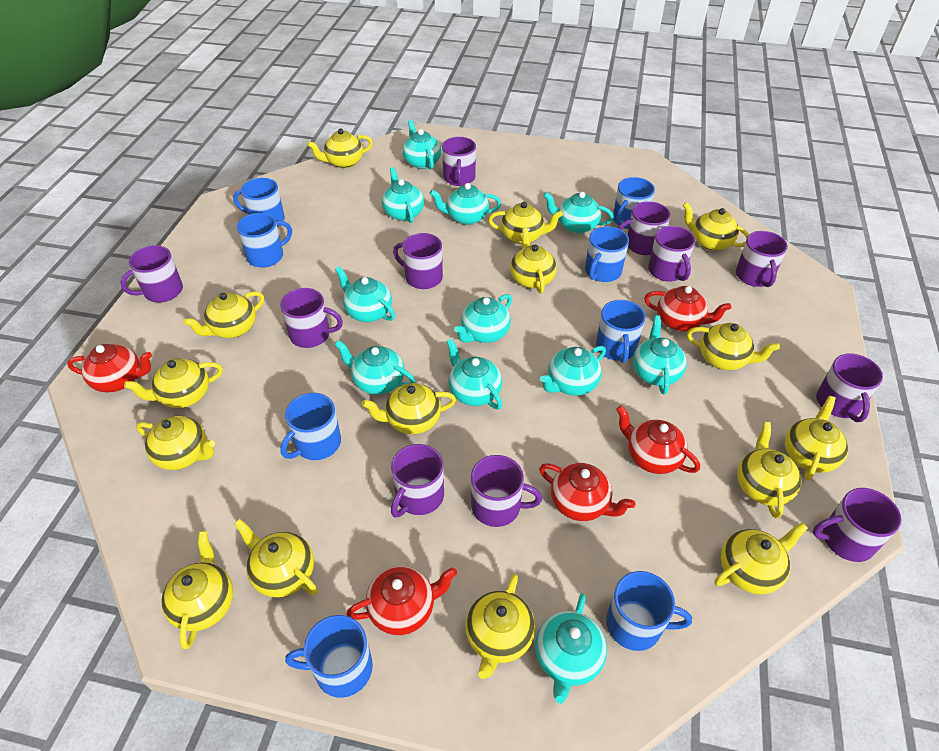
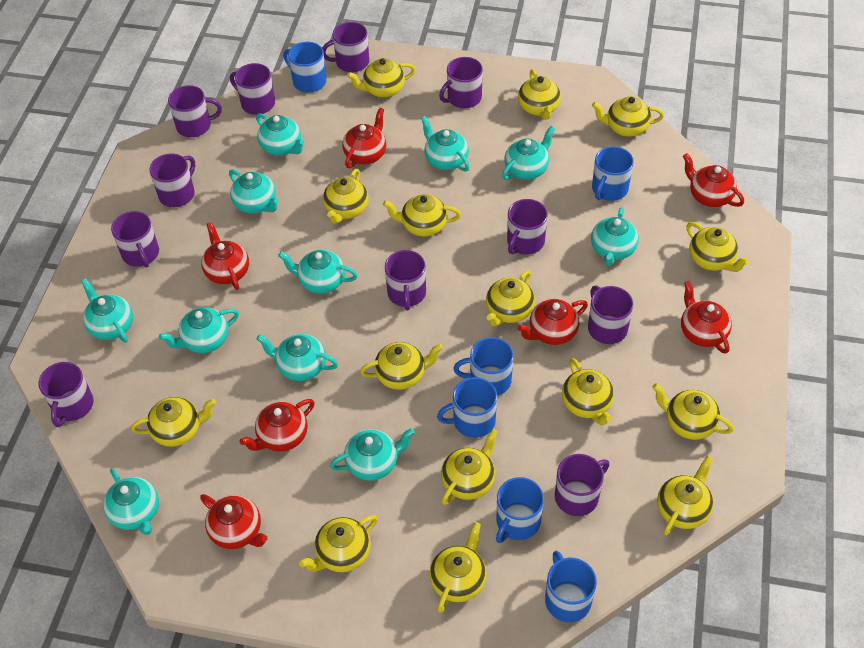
blue mug: 8 -> 6
red teapot: 5 -> 7

